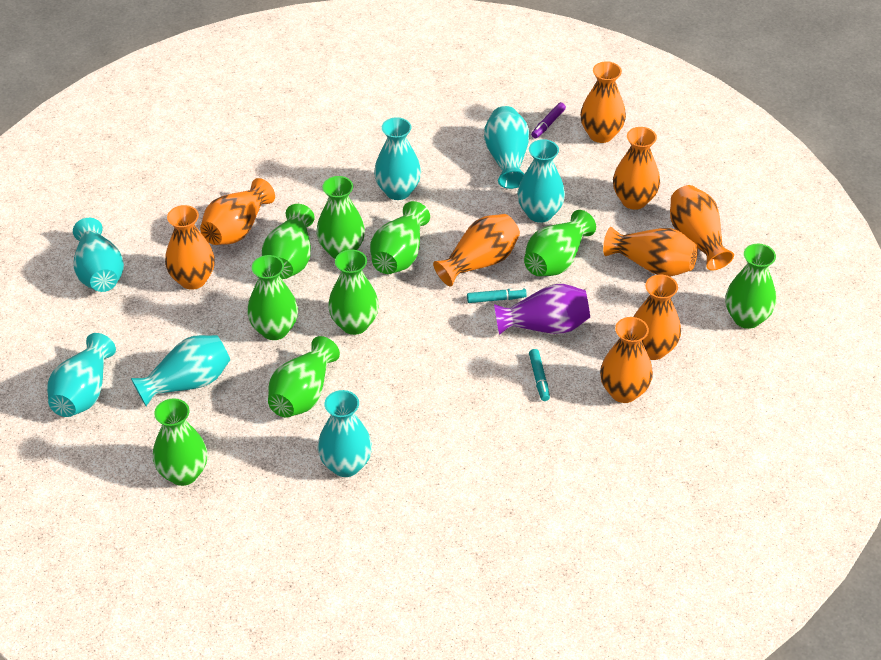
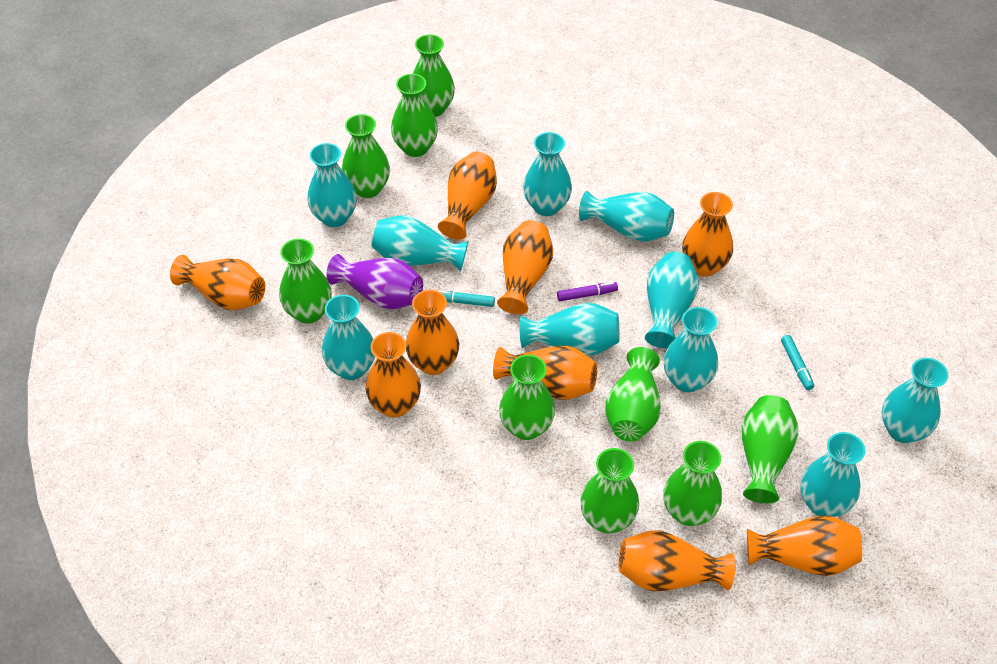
turquoise vase: 7 -> 10

